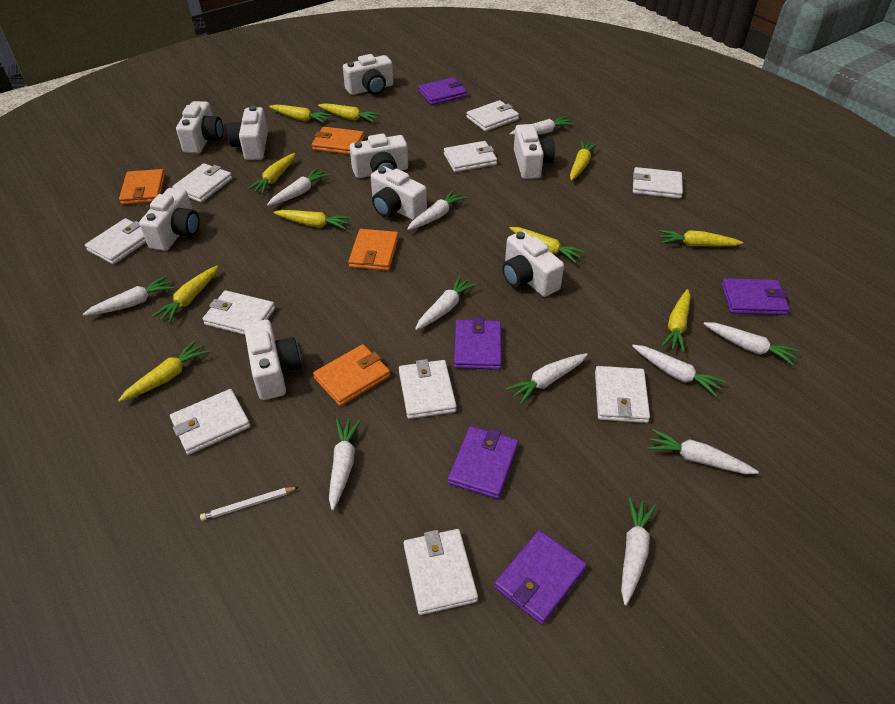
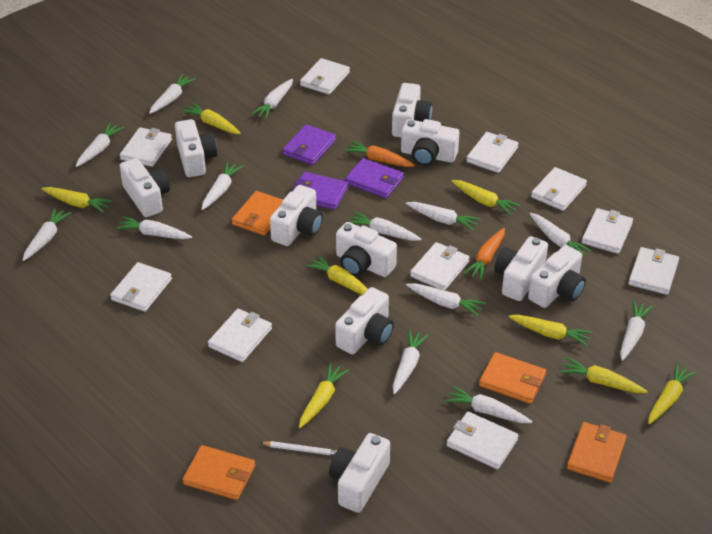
orange carrot: 0 -> 2
purple wallet: 5 -> 3
white camera: 9 -> 10
white carrot: 11 -> 13
yellow carrot: 10 -> 8

